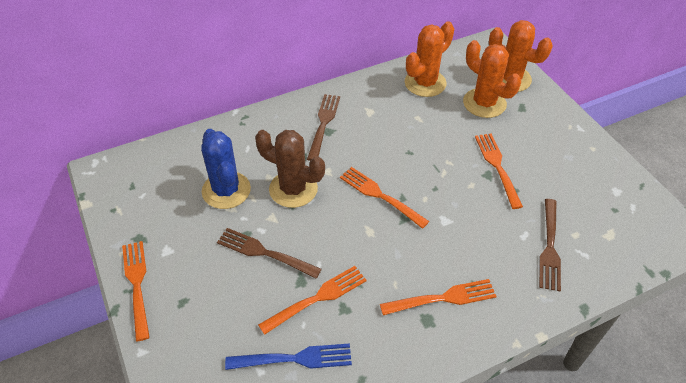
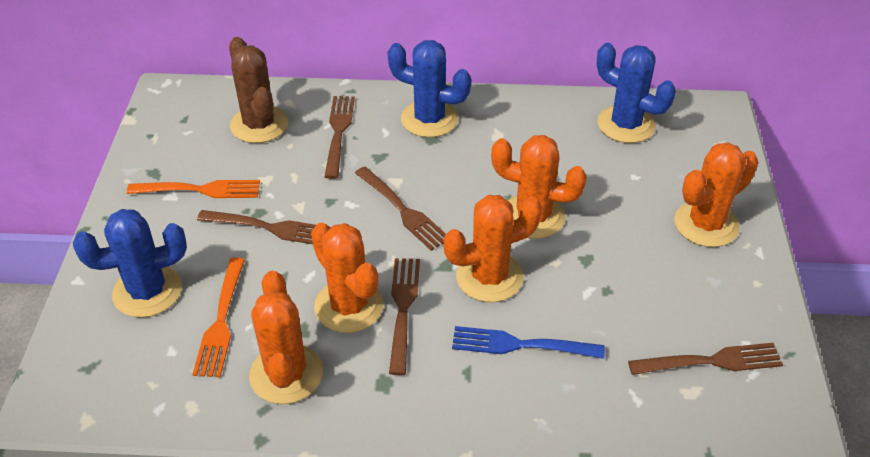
blue cactus: 1 -> 3
brown fork: 3 -> 5
orange cactus: 3 -> 5
orange fork: 5 -> 2

